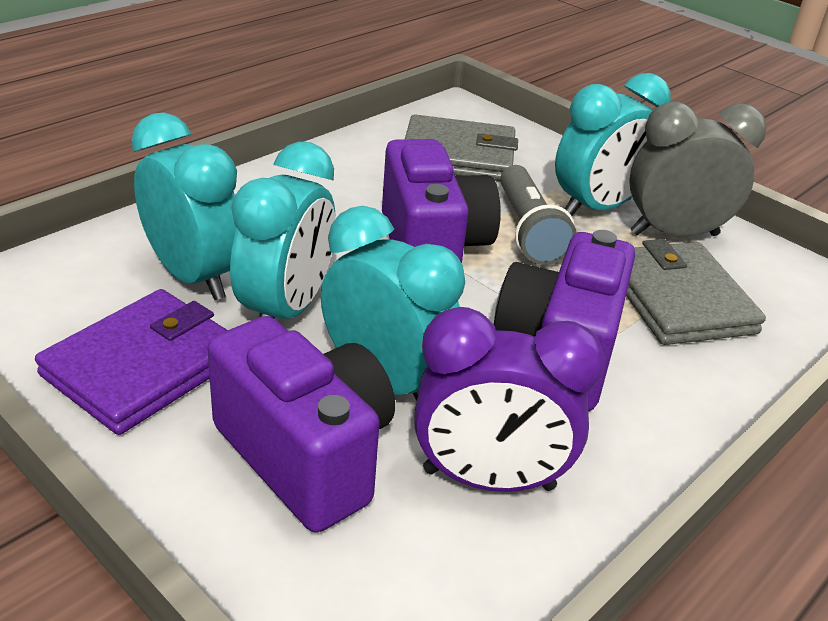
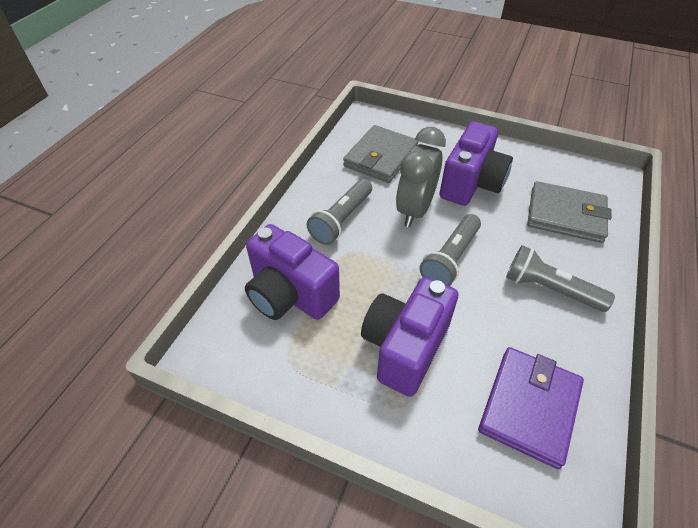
grey flashlight: 1 -> 3
purple clock: 1 -> 0
turquoise clock: 4 -> 0

